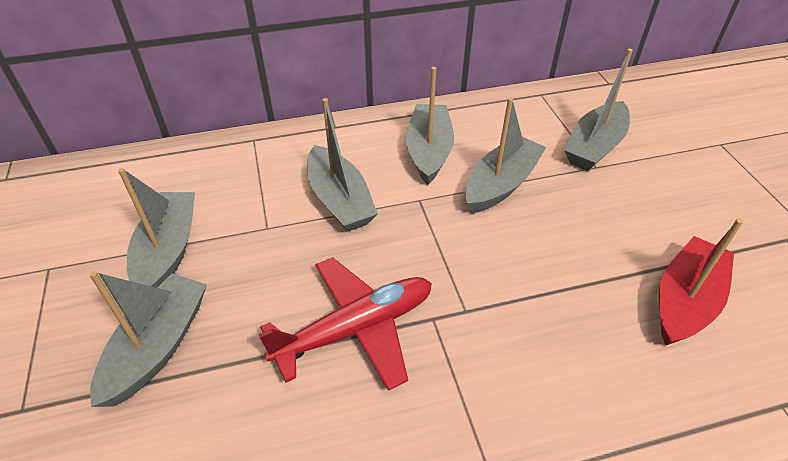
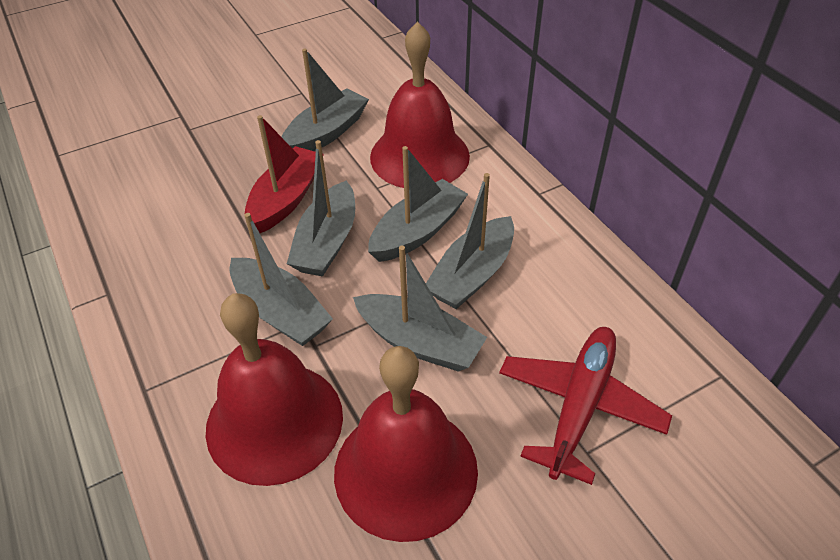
red bell: 0 -> 3

